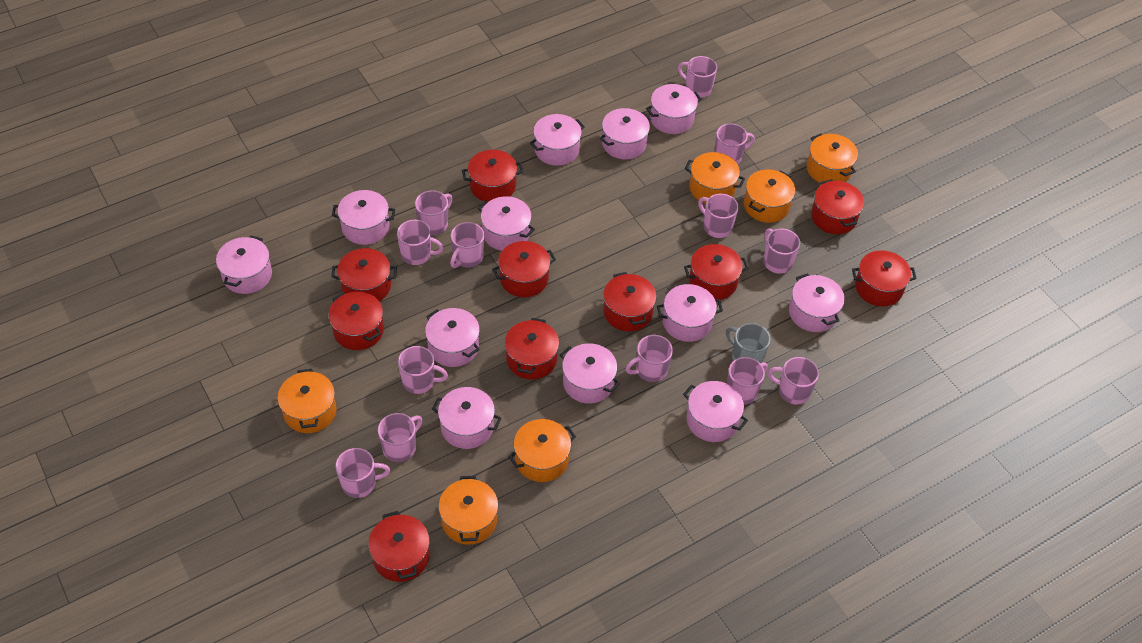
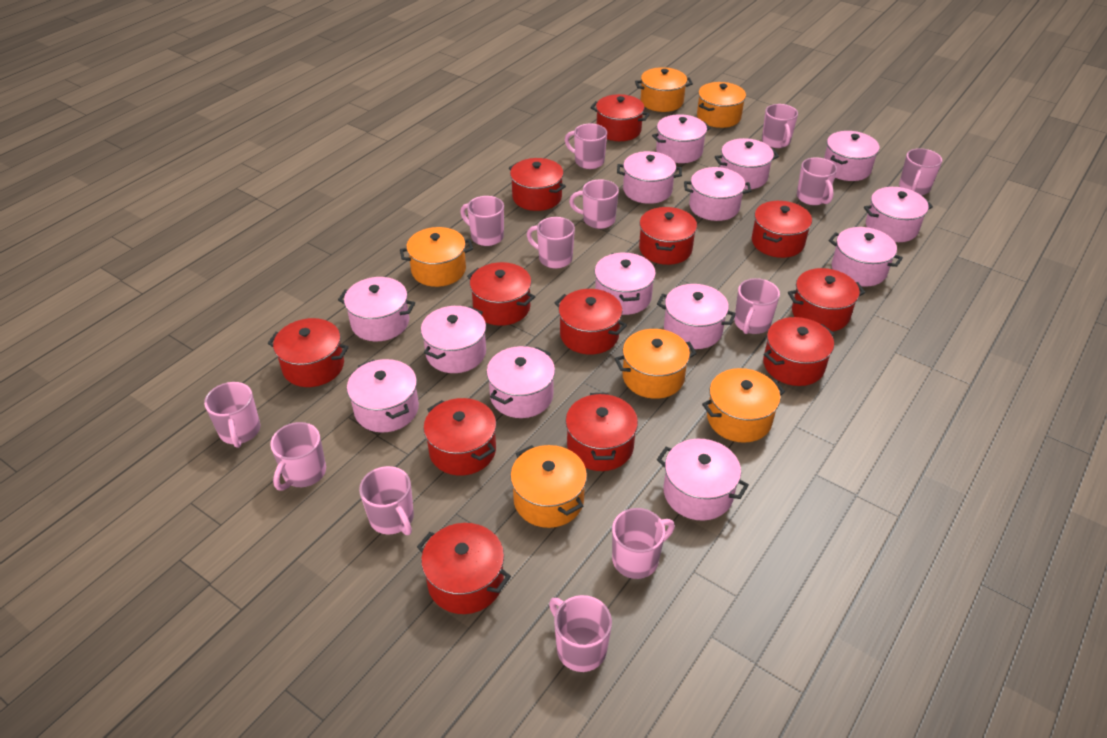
grey mug: 1 -> 0
pink pot: 12 -> 14
red pot: 10 -> 12

